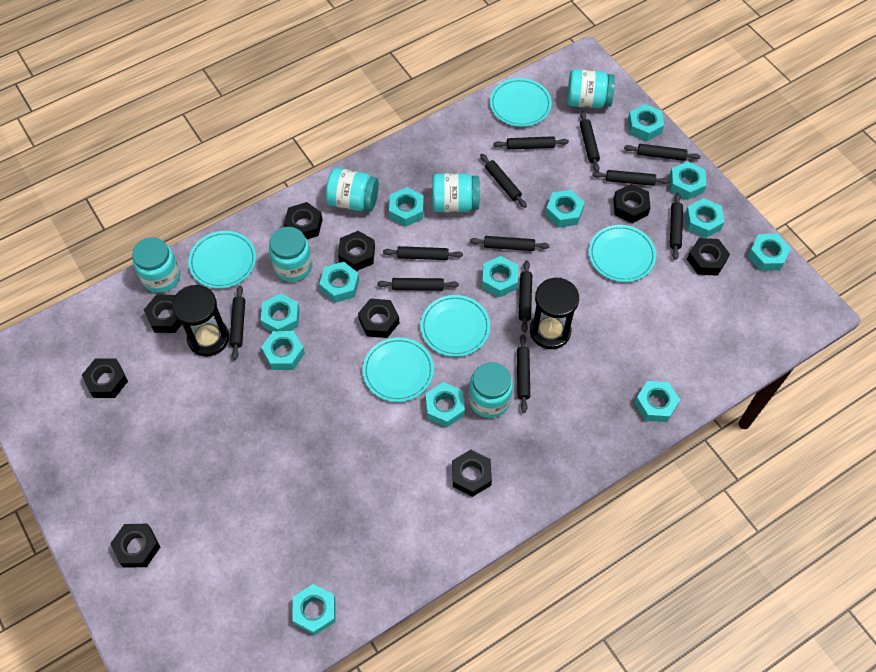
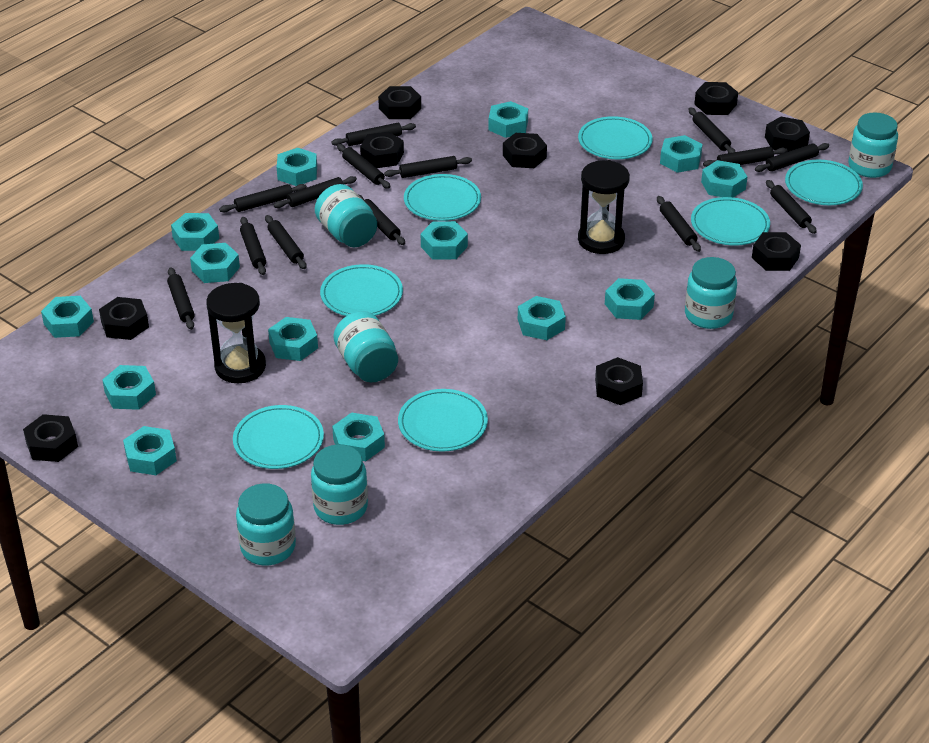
black rolling pin: 12 -> 14
turquoise nut: 13 -> 14
turquoise plate: 5 -> 7

